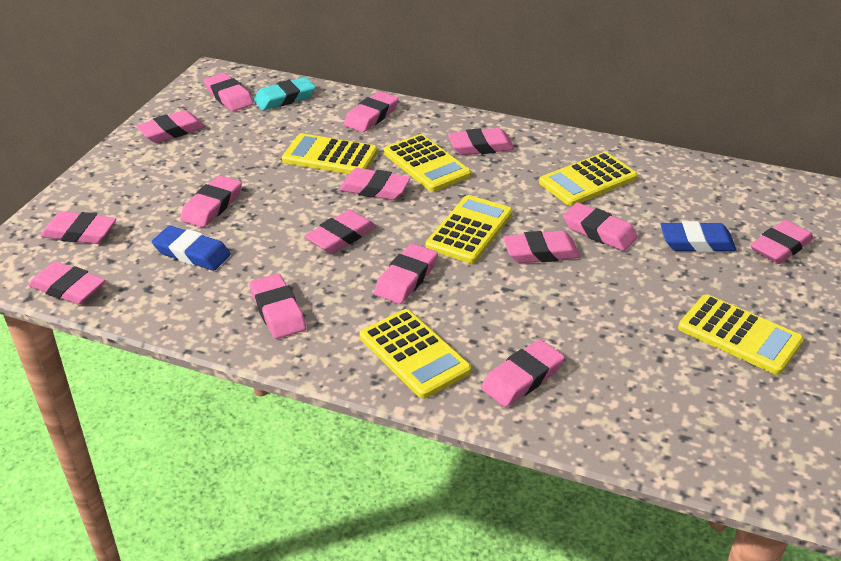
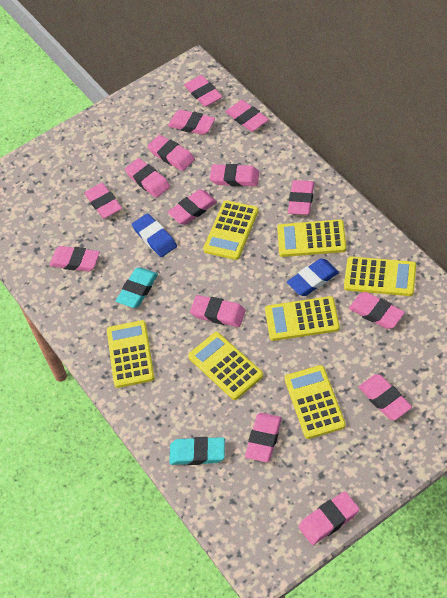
turquoise eraser: 1 -> 2
yellow calculator: 6 -> 7

